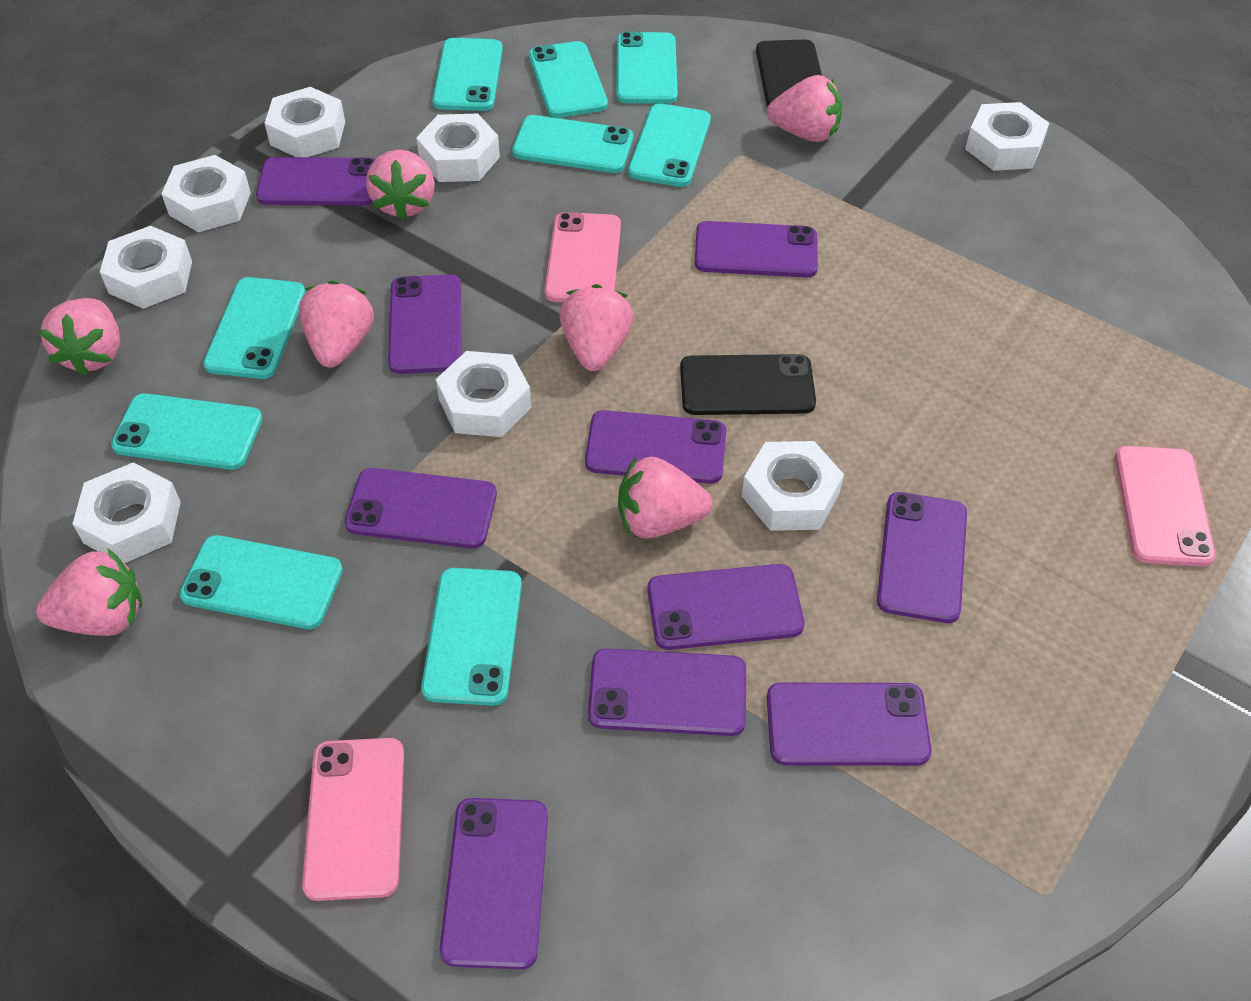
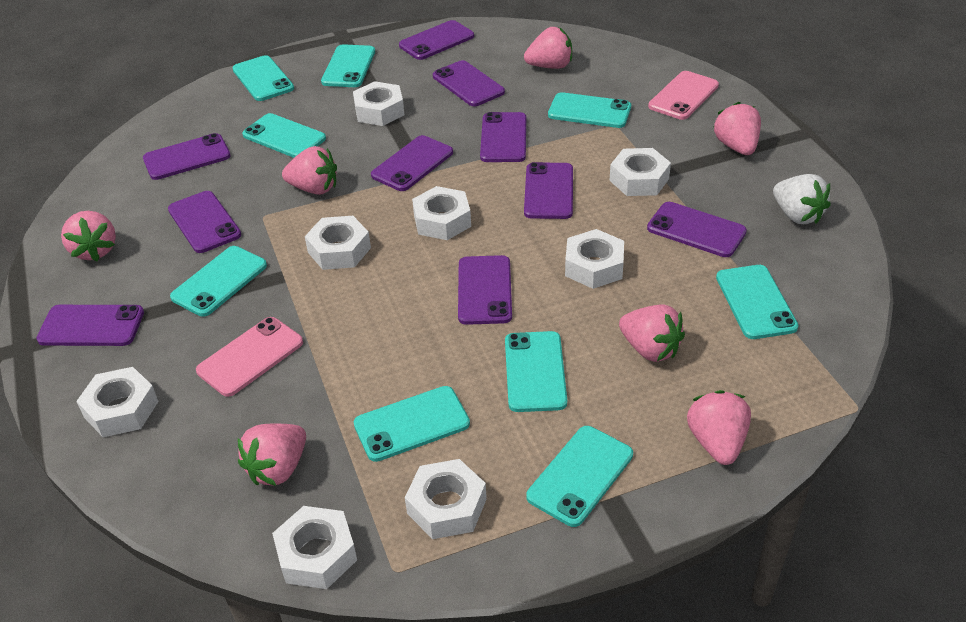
black phone: 2 -> 0
pink phone: 3 -> 2
white strawberry: 0 -> 1

